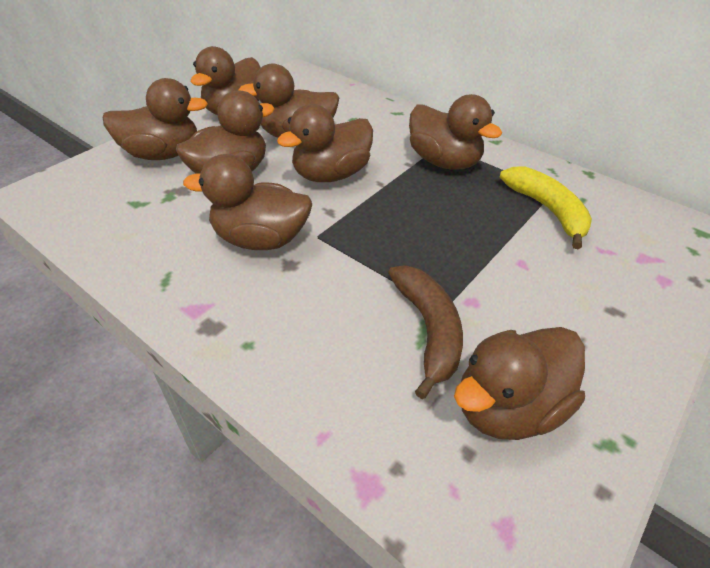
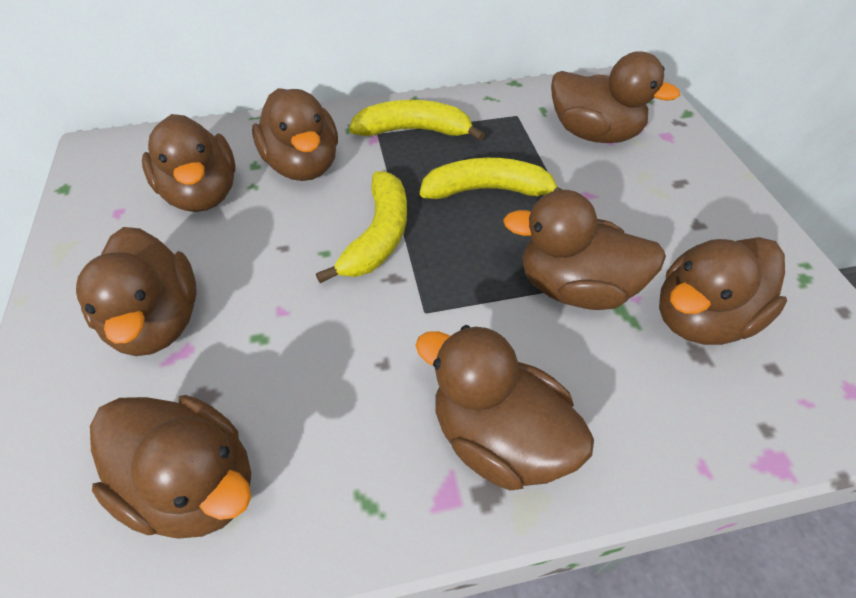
brown banana: 1 -> 0
yellow banana: 1 -> 3

